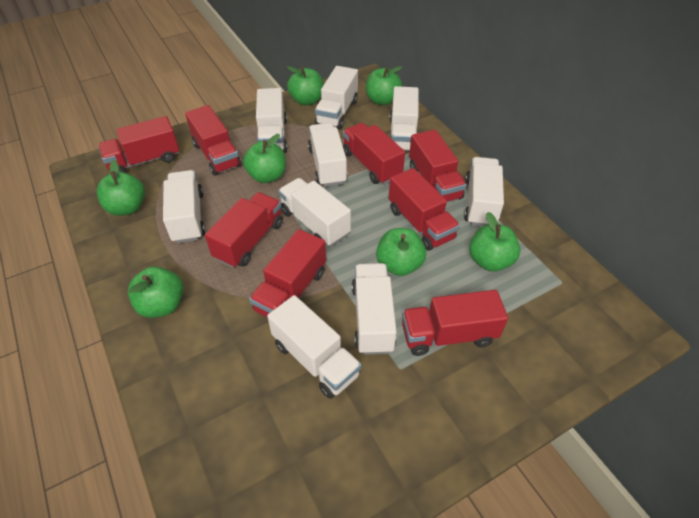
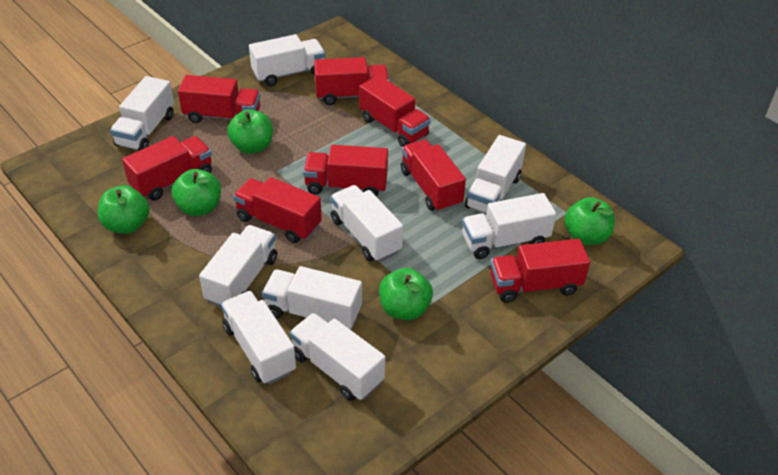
green apple: 7 -> 5

